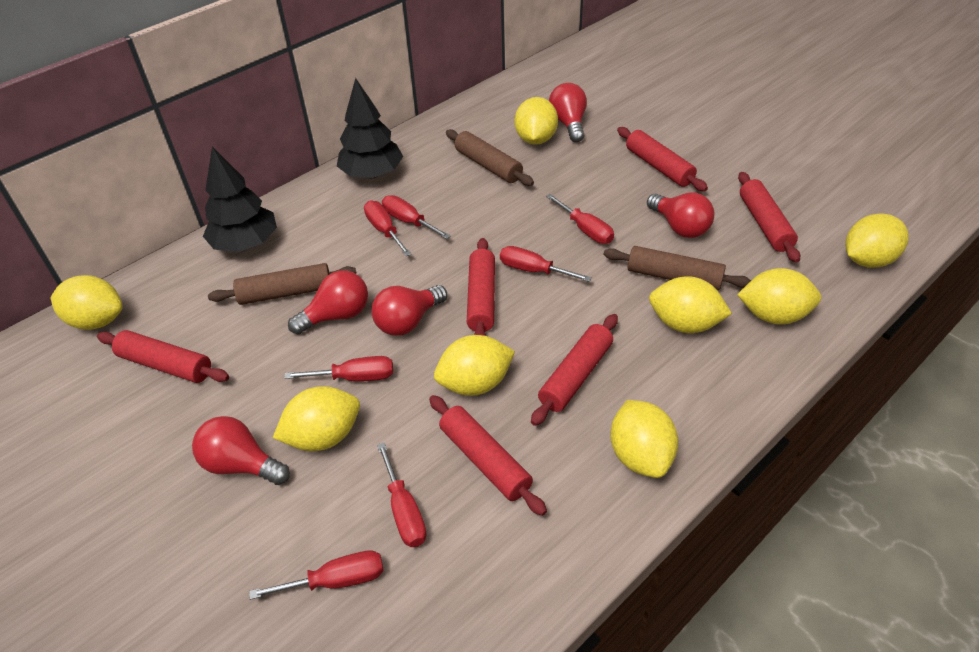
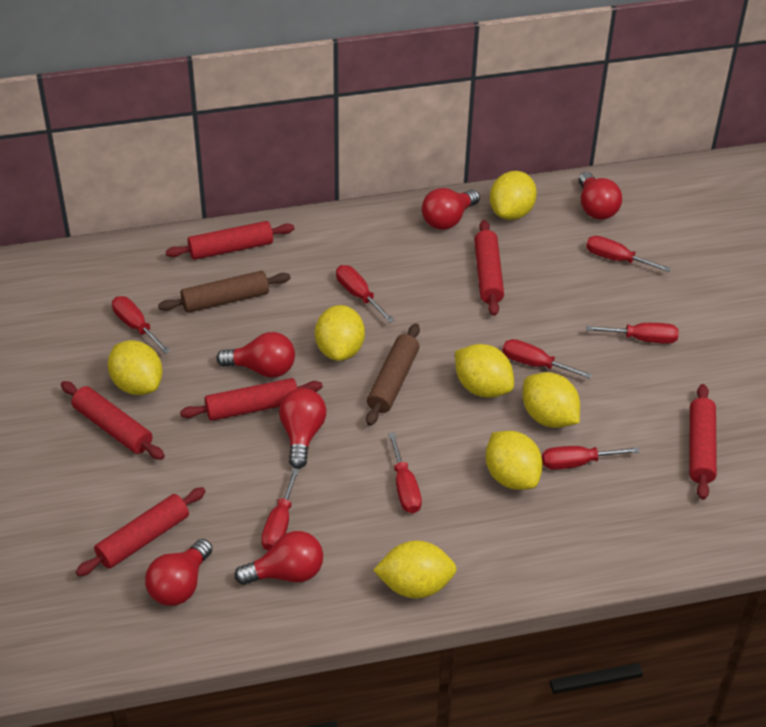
black tree: 2 -> 0
brown rolling pin: 3 -> 2
red light bulb: 5 -> 6
red screwdriver: 7 -> 8
yellow lemon: 8 -> 7

